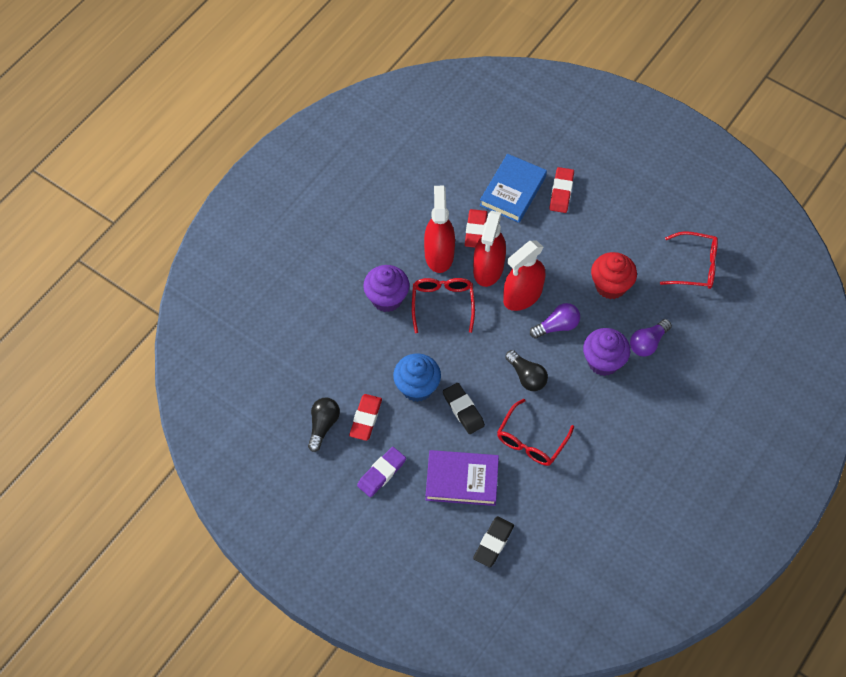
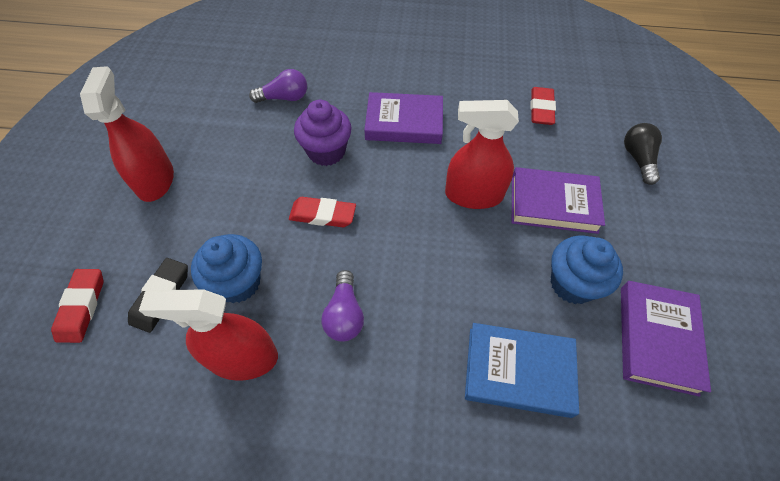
black eraser: 2 -> 1
black light bulb: 2 -> 1
blue cupcake: 1 -> 2
purple book: 1 -> 3
purple cupcake: 2 -> 1
purple eraser: 1 -> 0
red cupcake: 1 -> 0
red glasses: 3 -> 0

